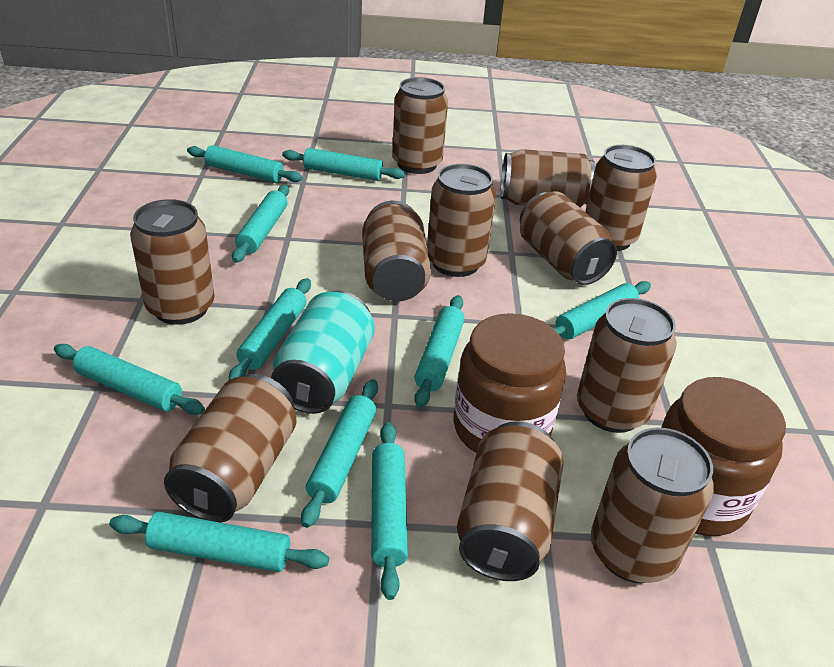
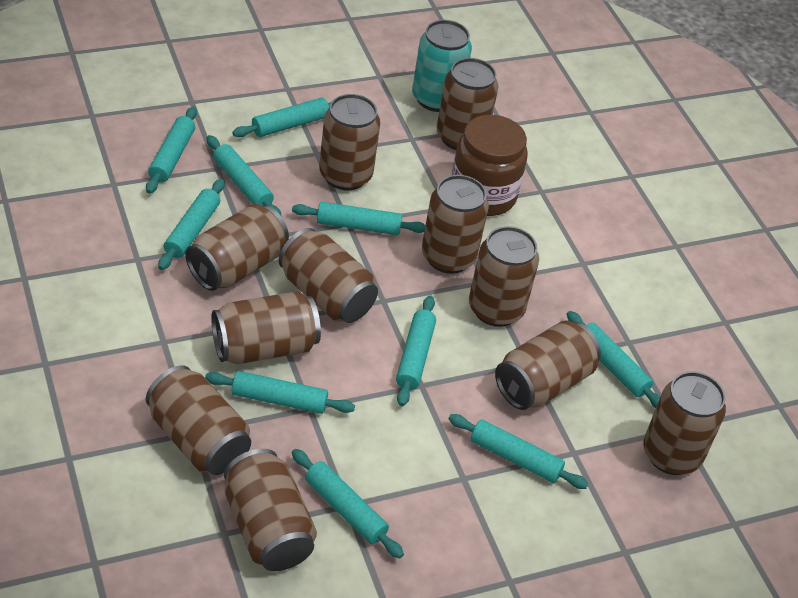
brown jar: 2 -> 1

